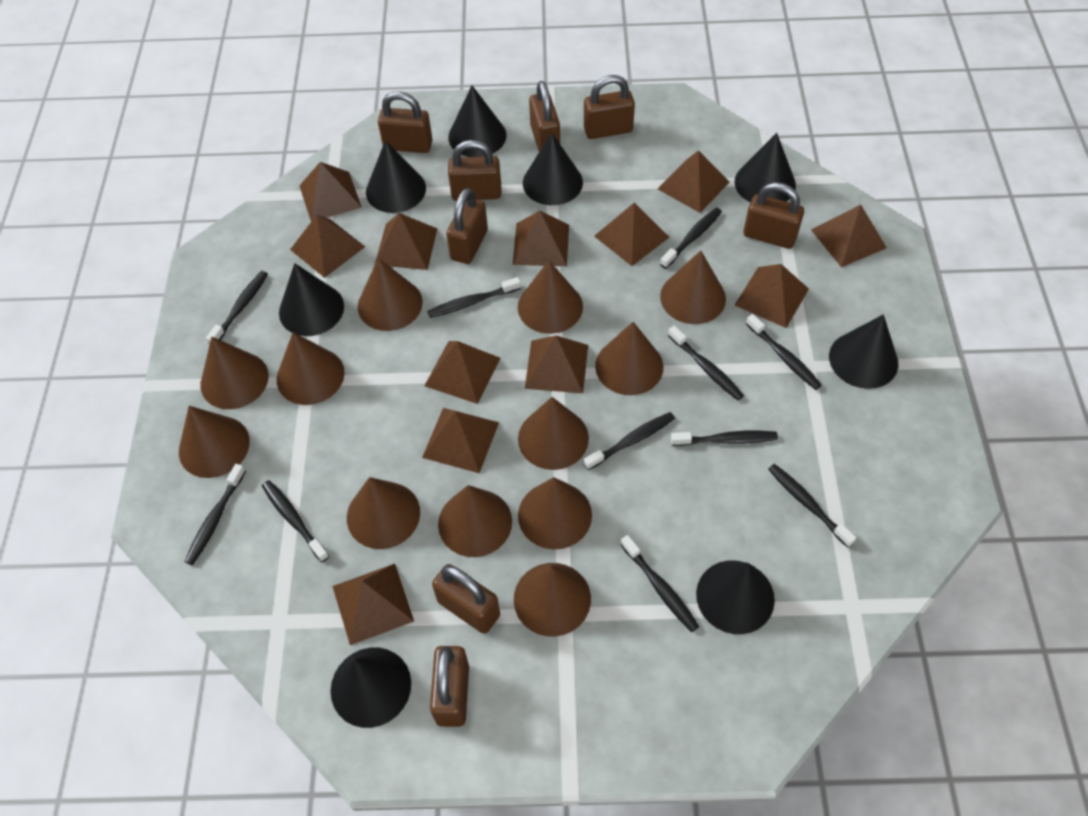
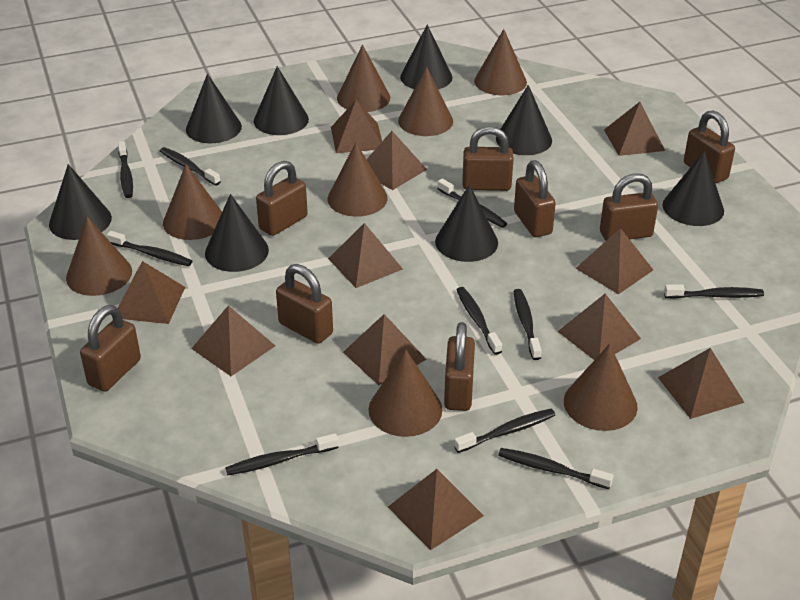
black toothbrush: 11 -> 10
brown cone: 12 -> 8
brown pyramid: 12 -> 11

